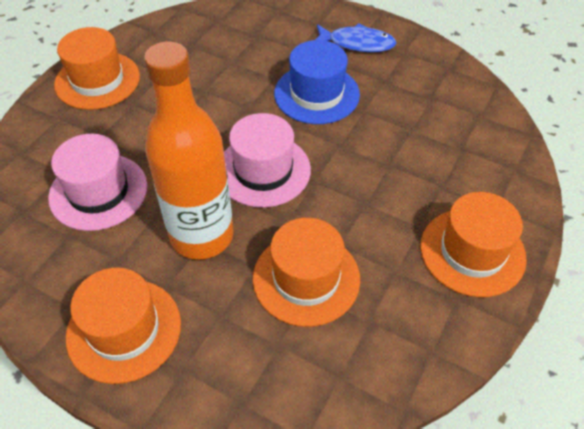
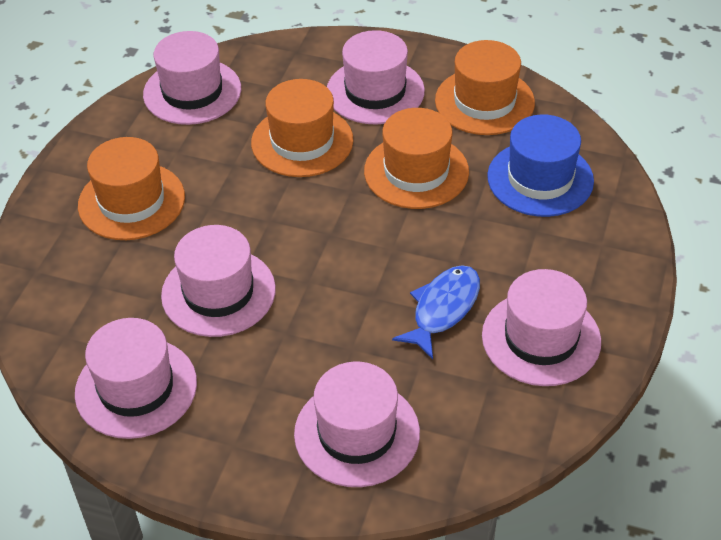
orange bottle: 1 -> 0
pink hat: 2 -> 6

